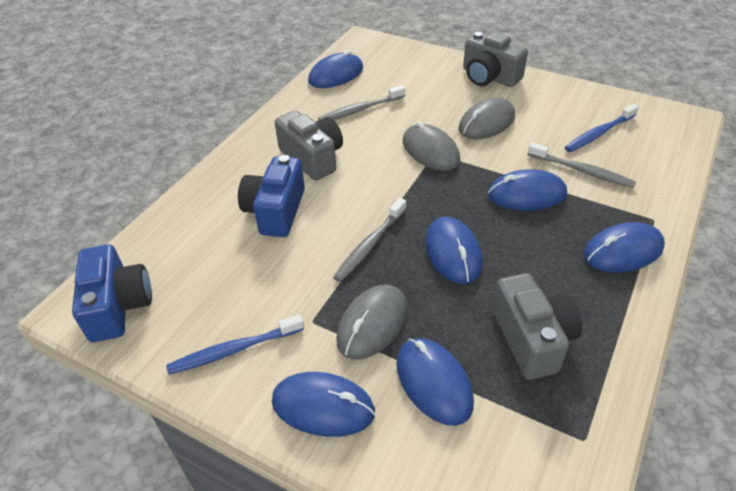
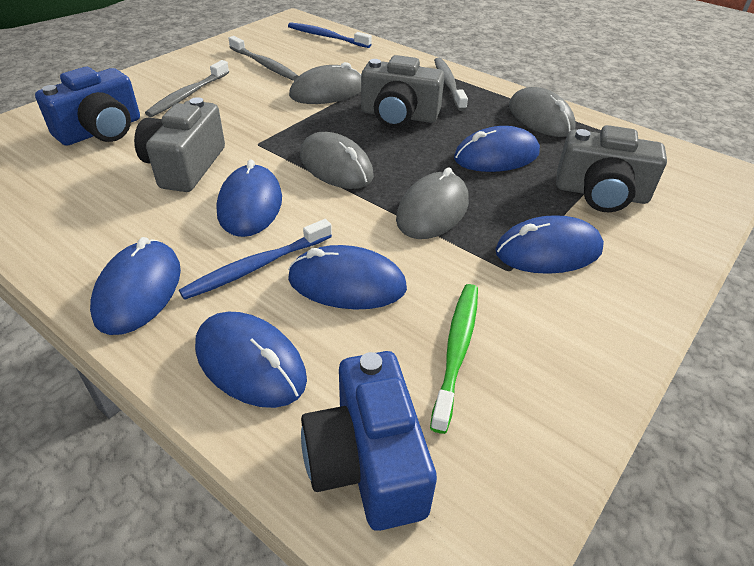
green toothbrush: 0 -> 1
grey mouse: 3 -> 4

